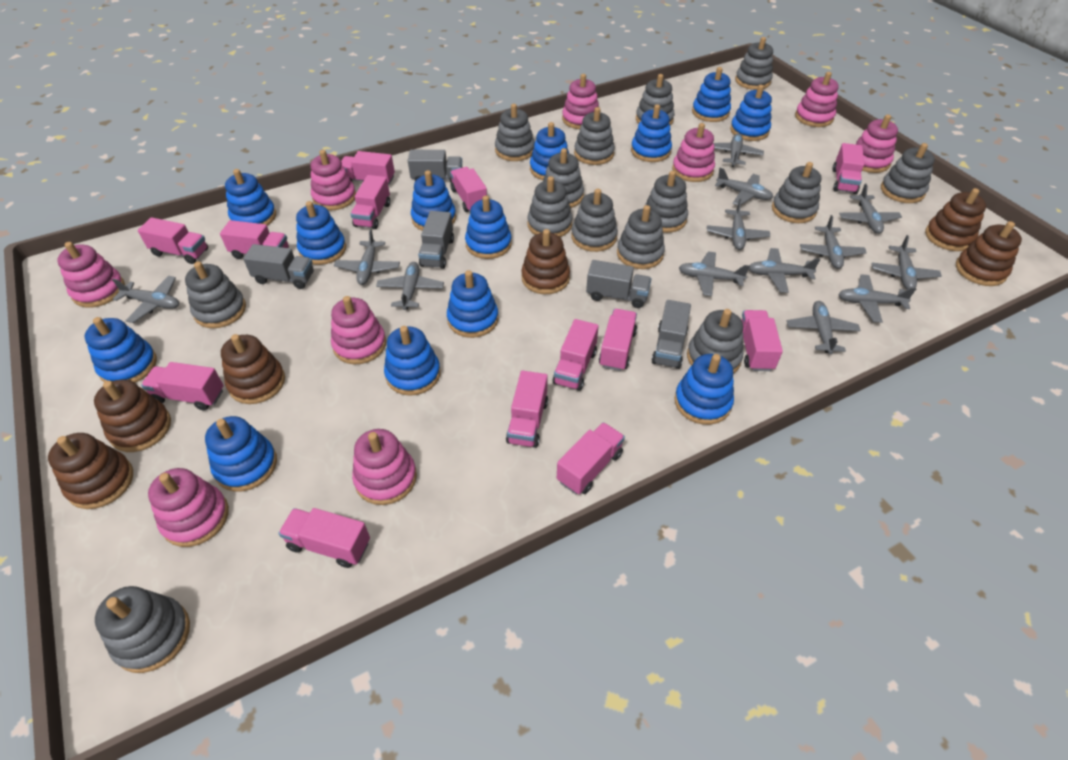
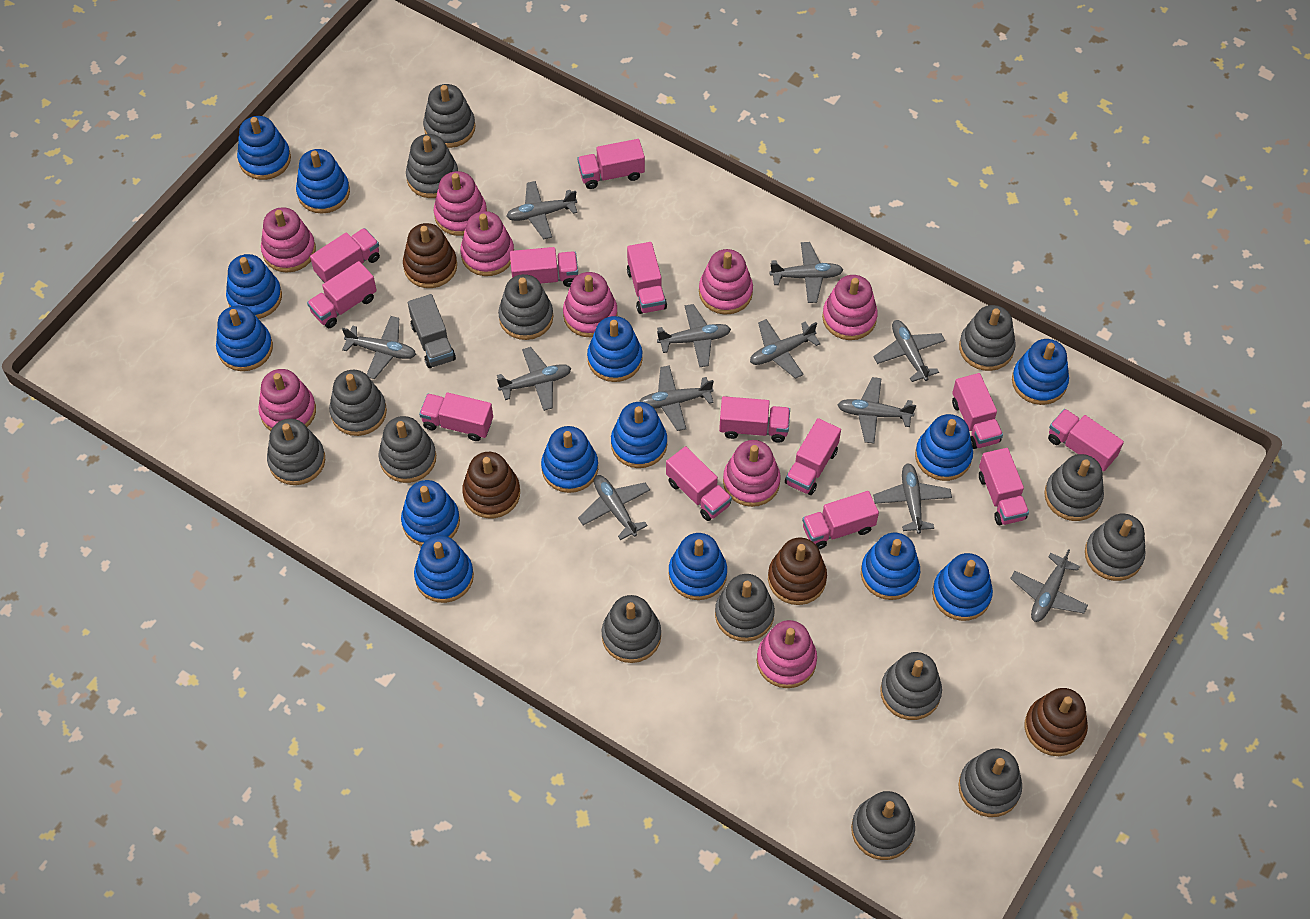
blue stacking toy: 13 -> 14
brown stacking toy: 6 -> 4
grey plane: 13 -> 12
grey truck: 5 -> 1

